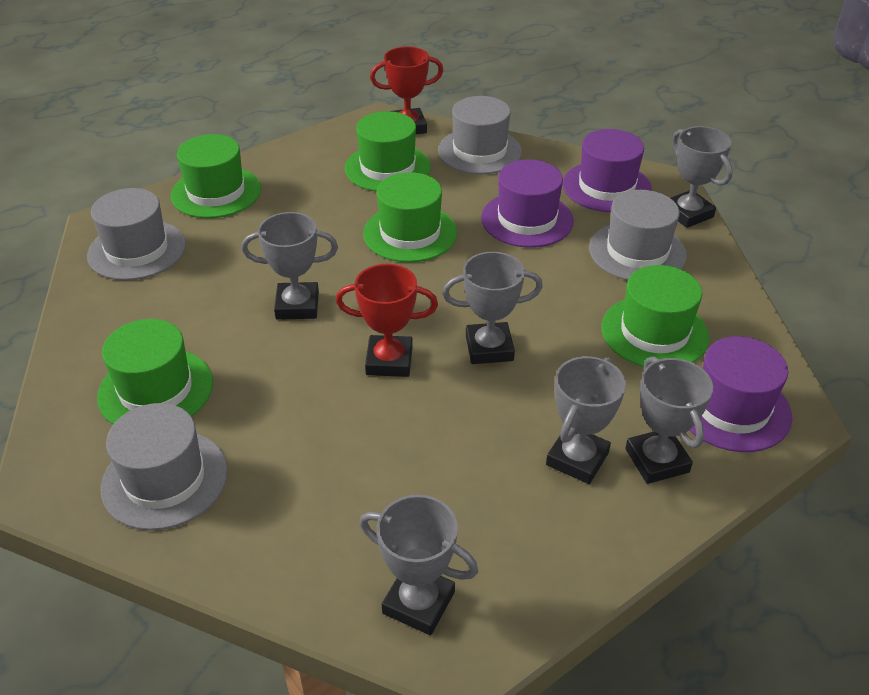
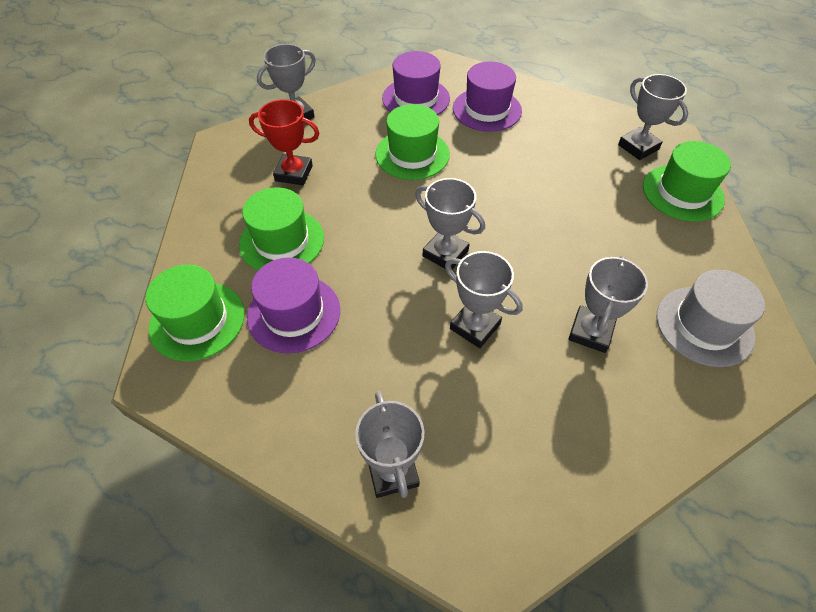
green hat: 5 -> 4
grey hat: 4 -> 1
red trophy: 2 -> 1

